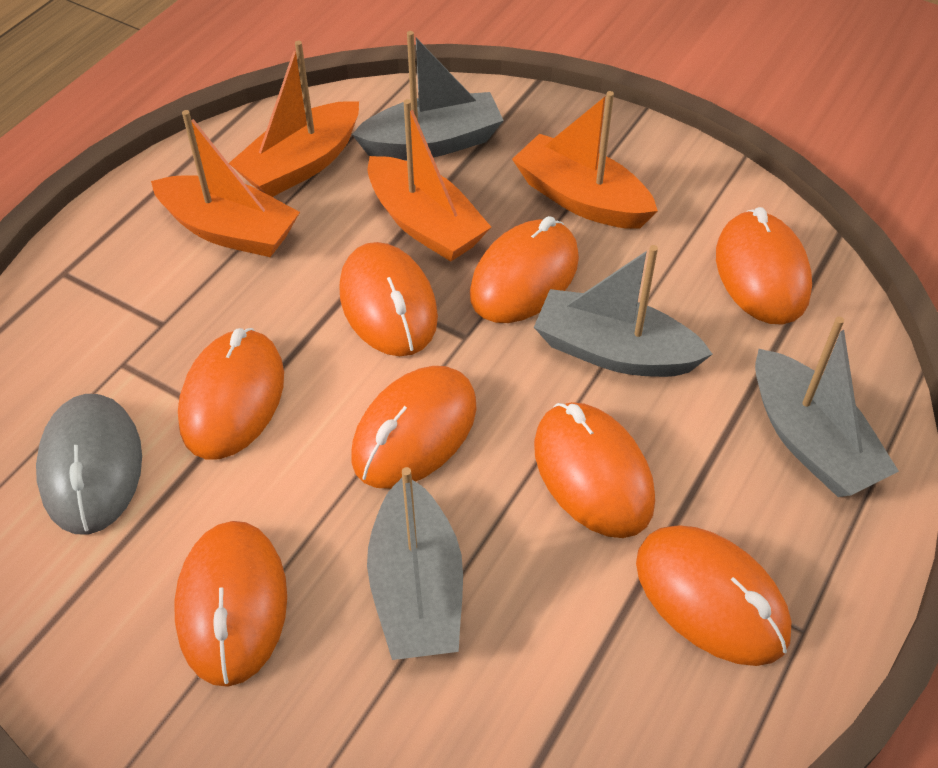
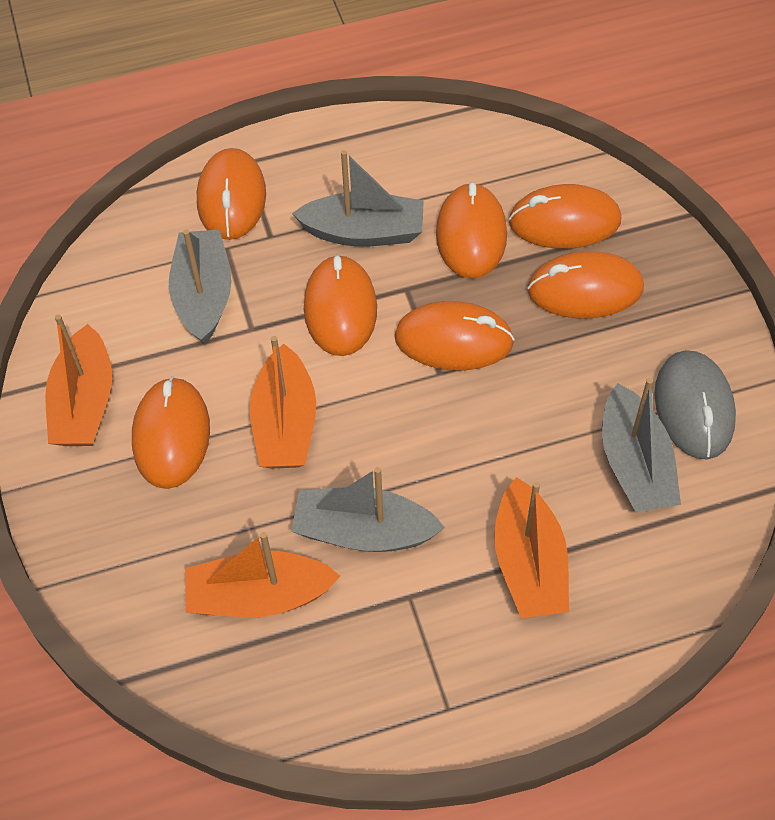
orange mouse: 8 -> 7

